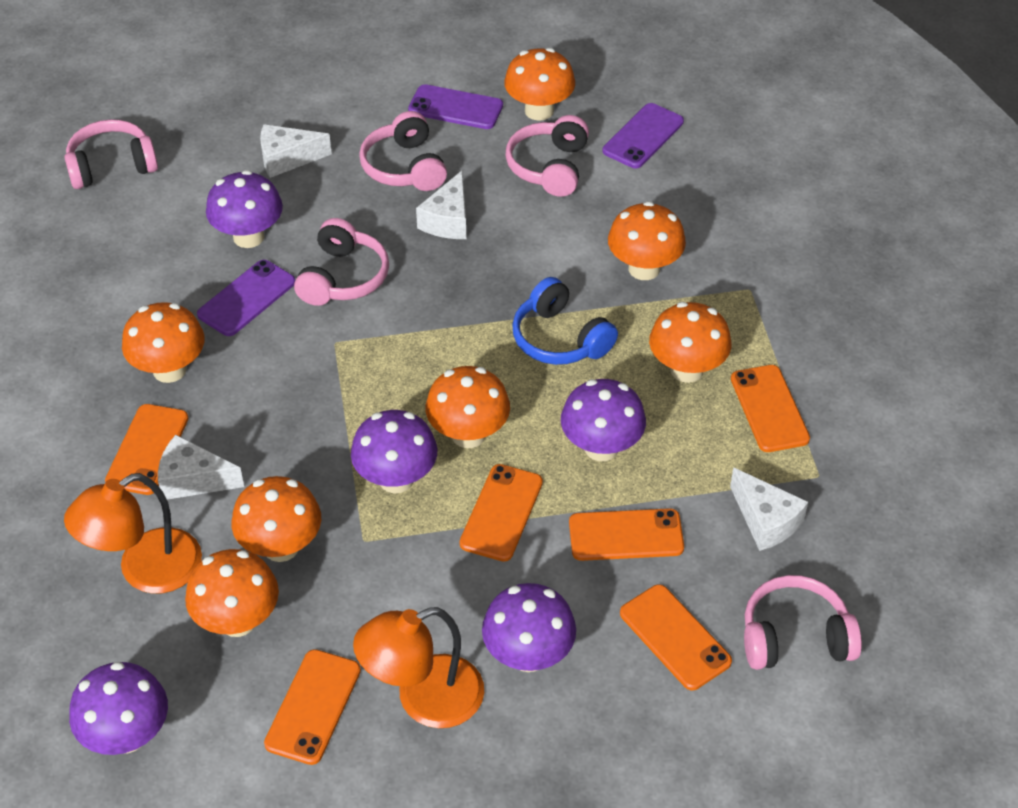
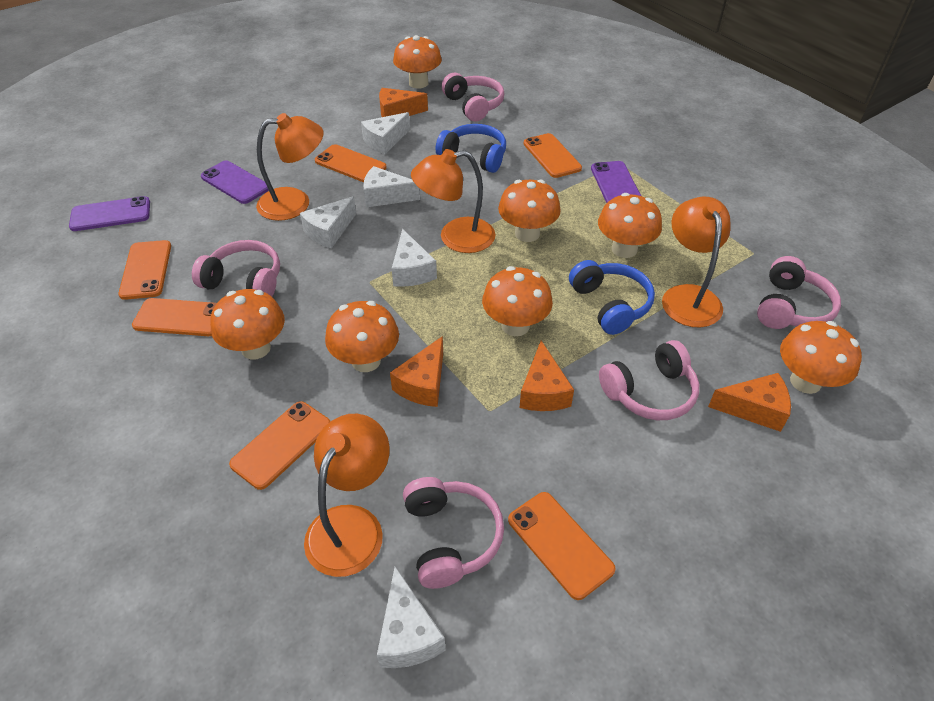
blue headphones: 1 -> 2
orange cheese: 0 -> 4
orange lamp: 2 -> 4
purple mushroom: 5 -> 0
white cheese: 4 -> 5

